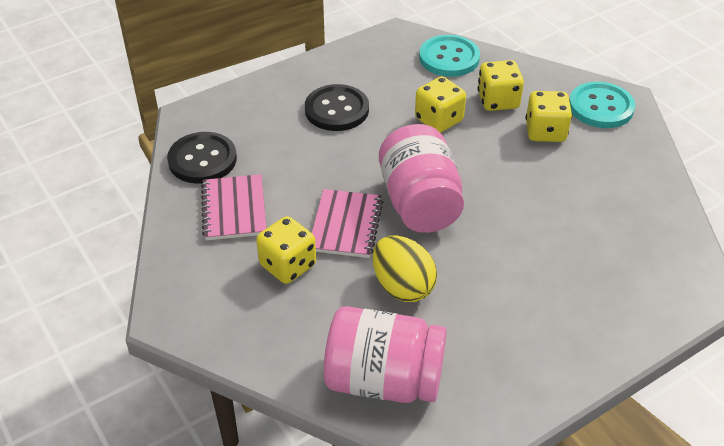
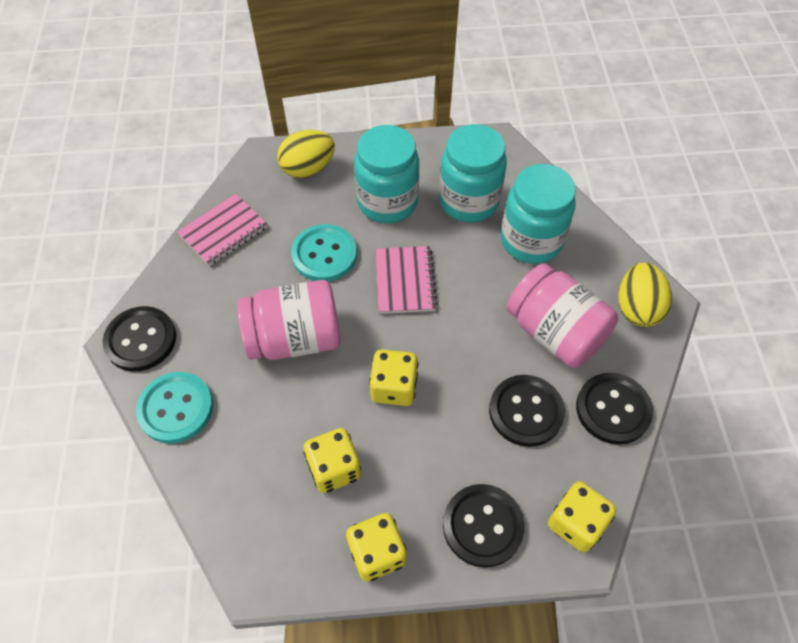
black button: 2 -> 4
turquoise jar: 0 -> 3
yellow egg: 1 -> 2

